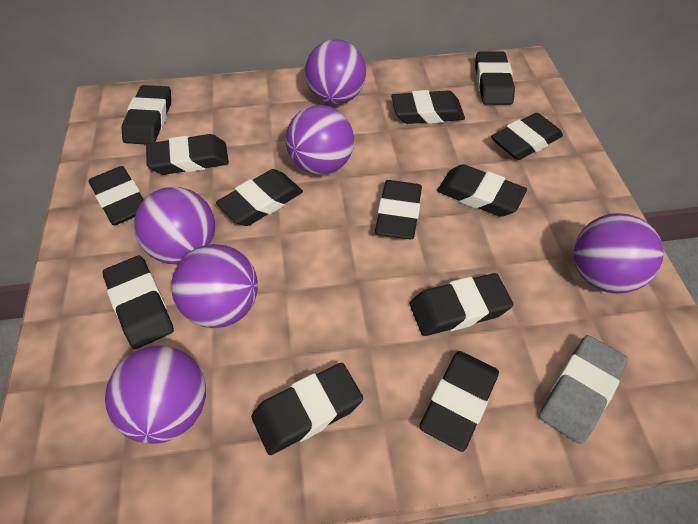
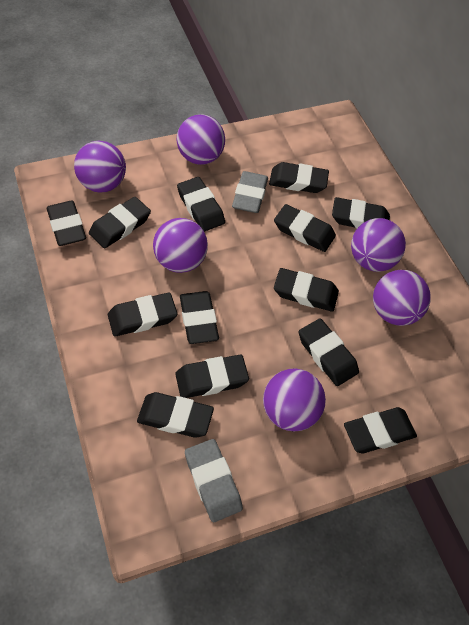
grey eraser: 1 -> 2

